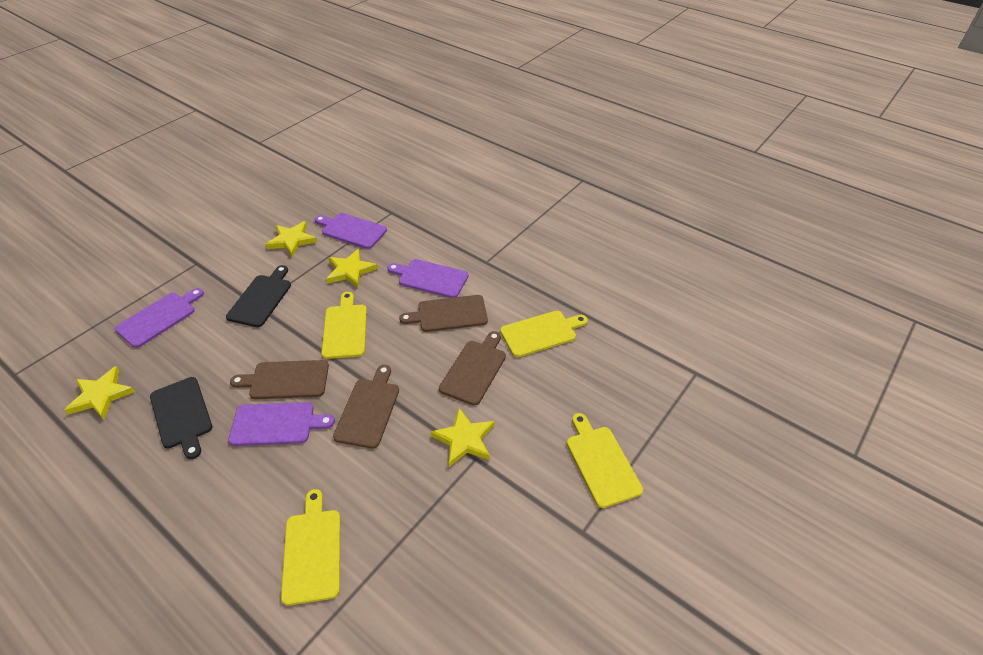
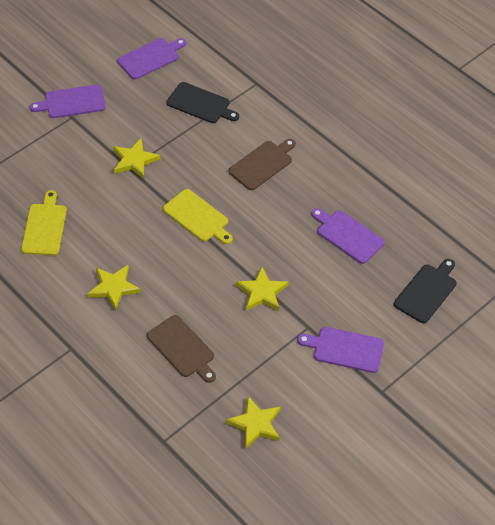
brown cutting board: 4 -> 2
yellow cutting board: 4 -> 2

